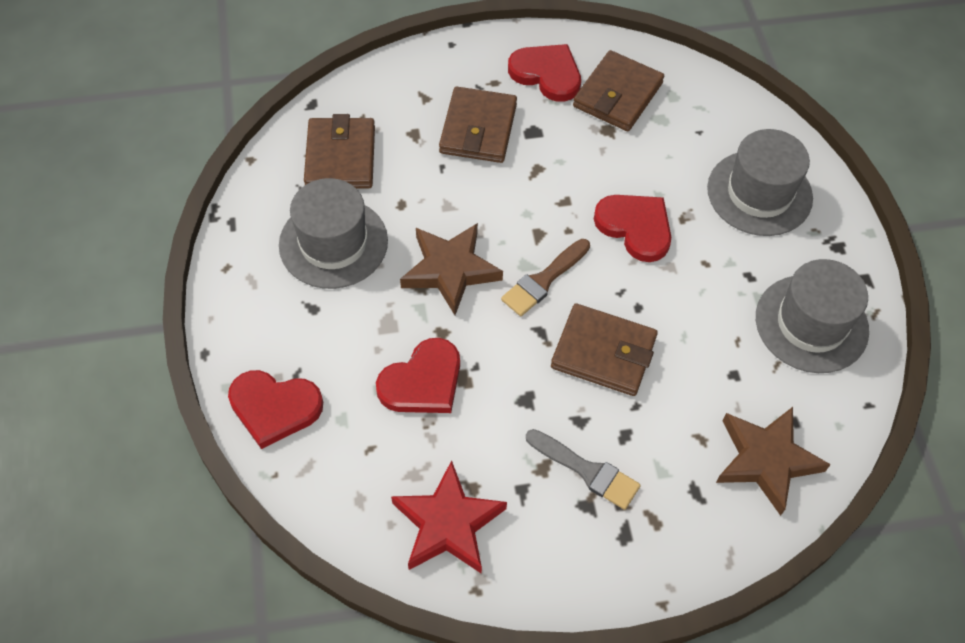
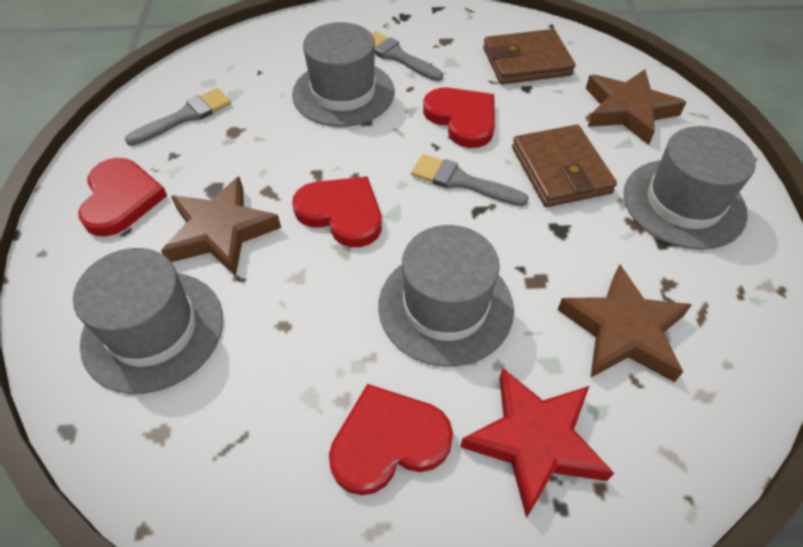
brown brush: 1 -> 0
brown star: 2 -> 3
brown wallet: 4 -> 2
grey brush: 1 -> 3
grey hat: 3 -> 4

